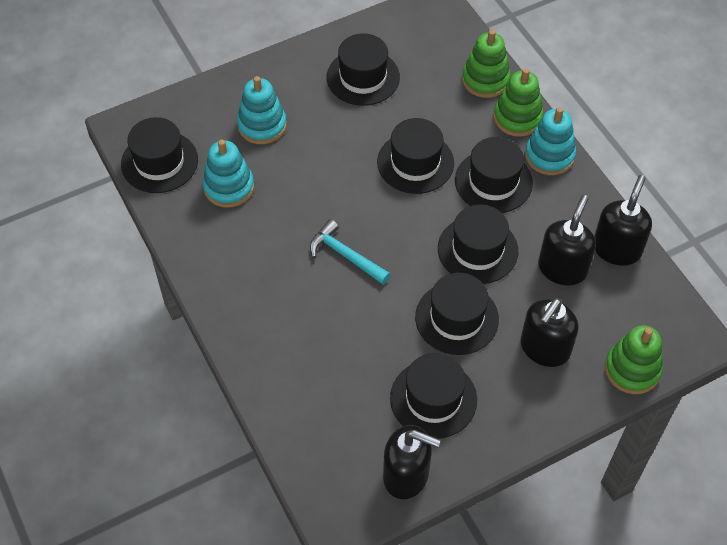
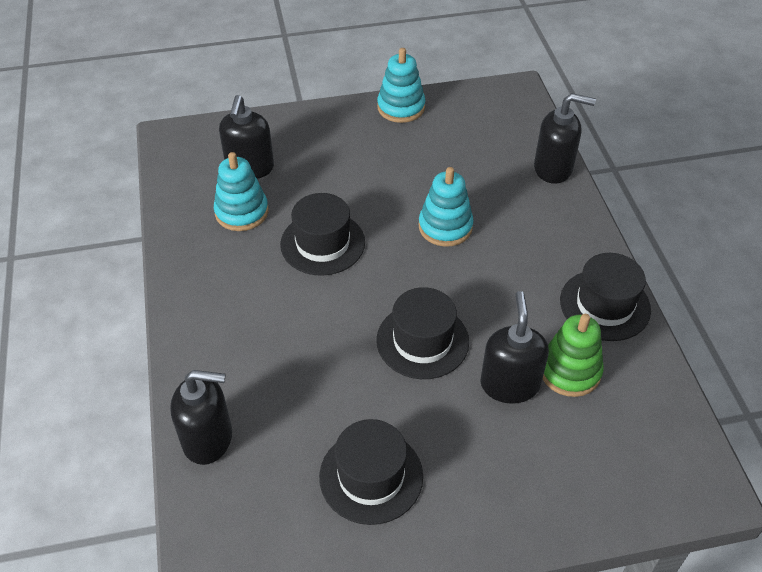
black hat: 7 -> 4
green stacking toy: 3 -> 1
turquoise hammer: 1 -> 0

